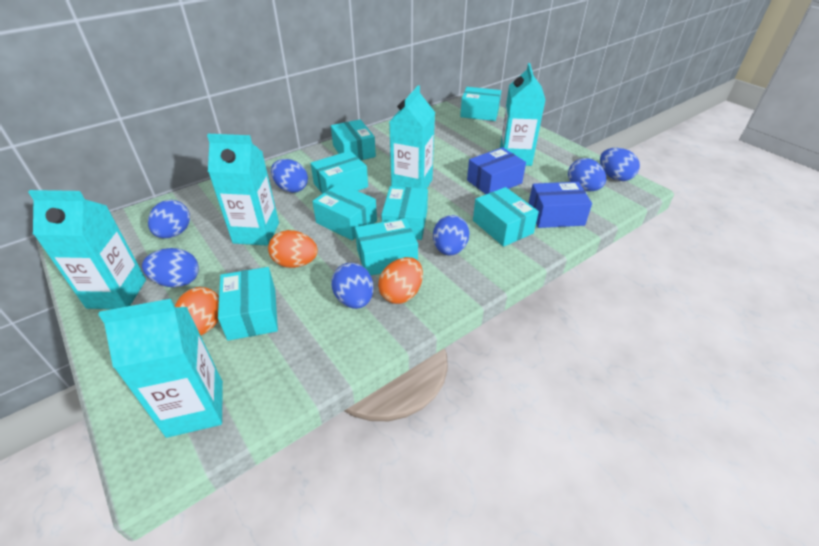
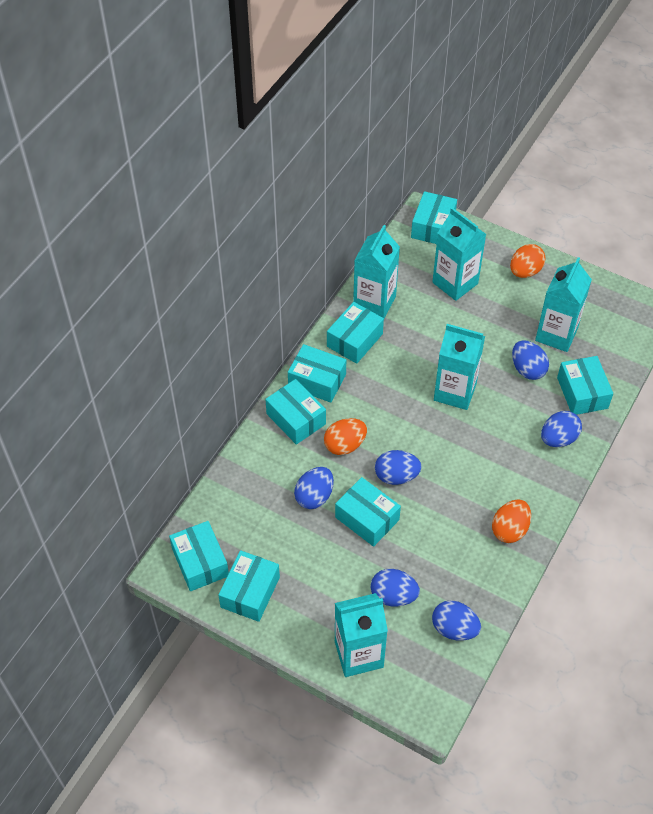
blue box: 2 -> 0
blue egg: 7 -> 6

